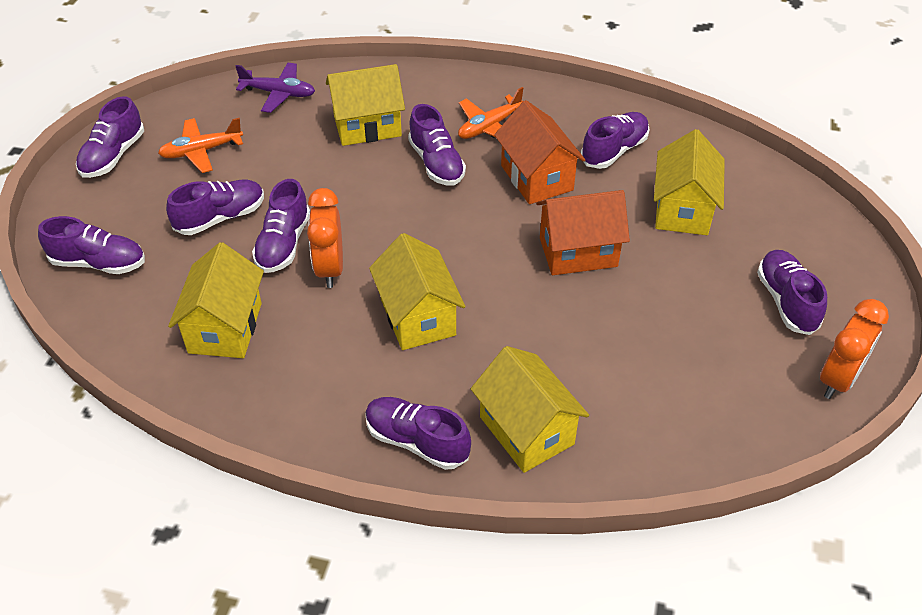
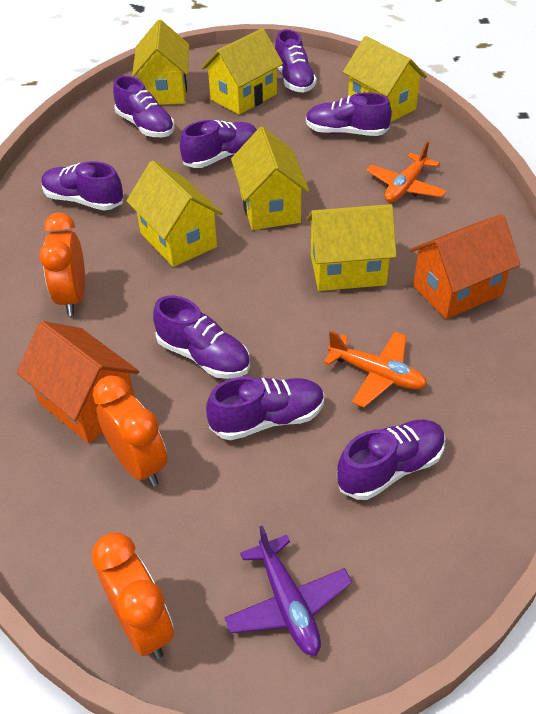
orange clock: 2 -> 3
yellow house: 5 -> 6

